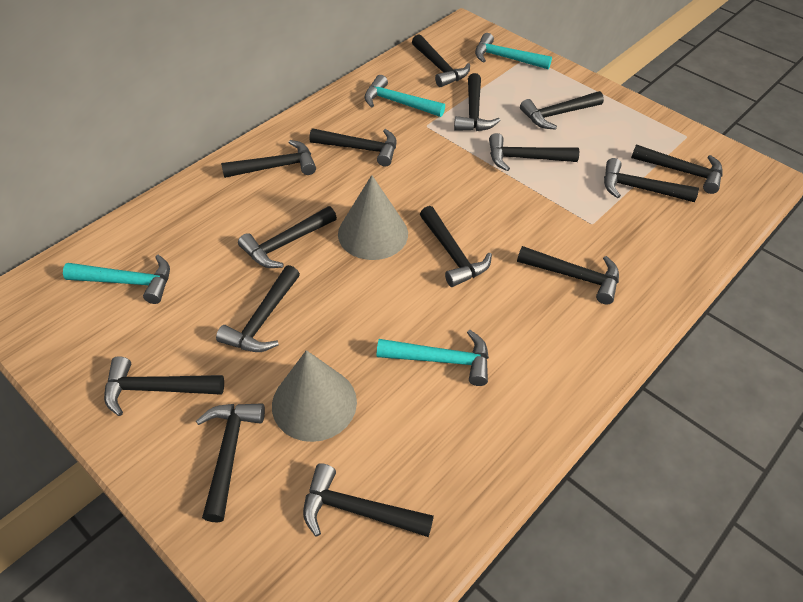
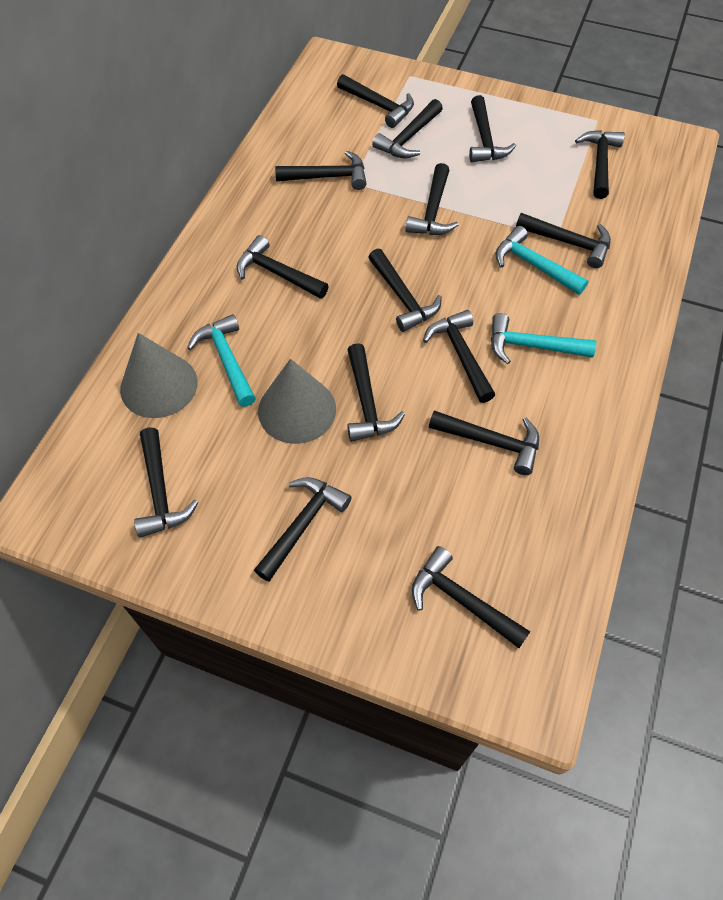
turquoise hammer: 4 -> 3

